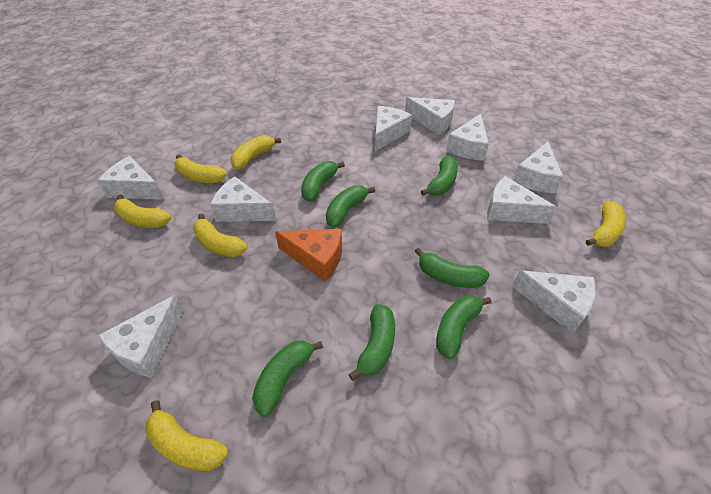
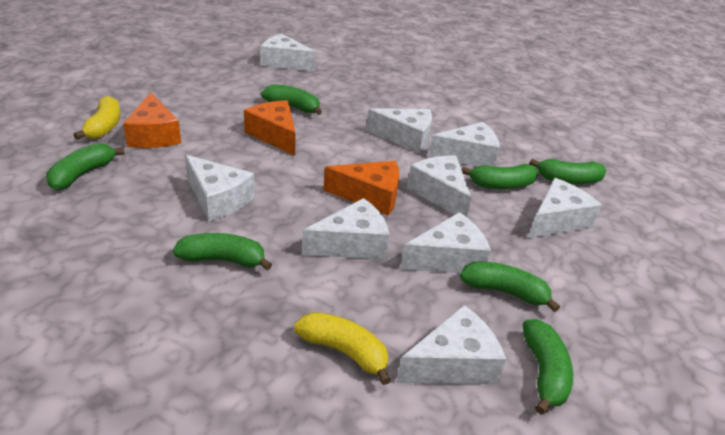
orange cheese: 1 -> 3
yellow banana: 6 -> 2

